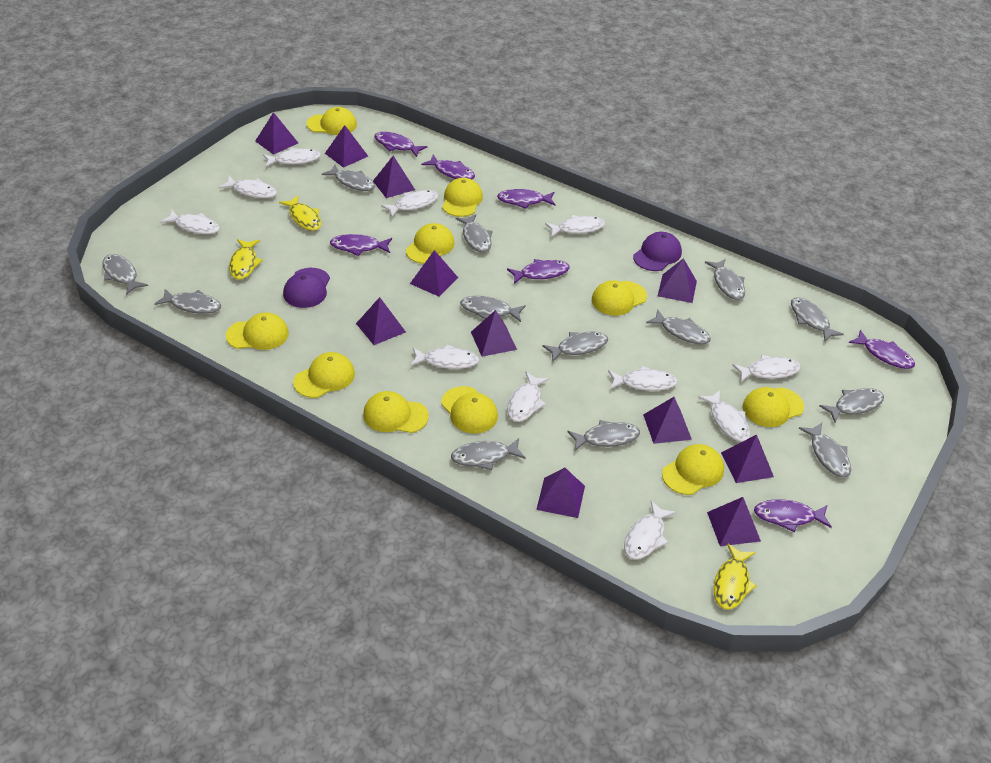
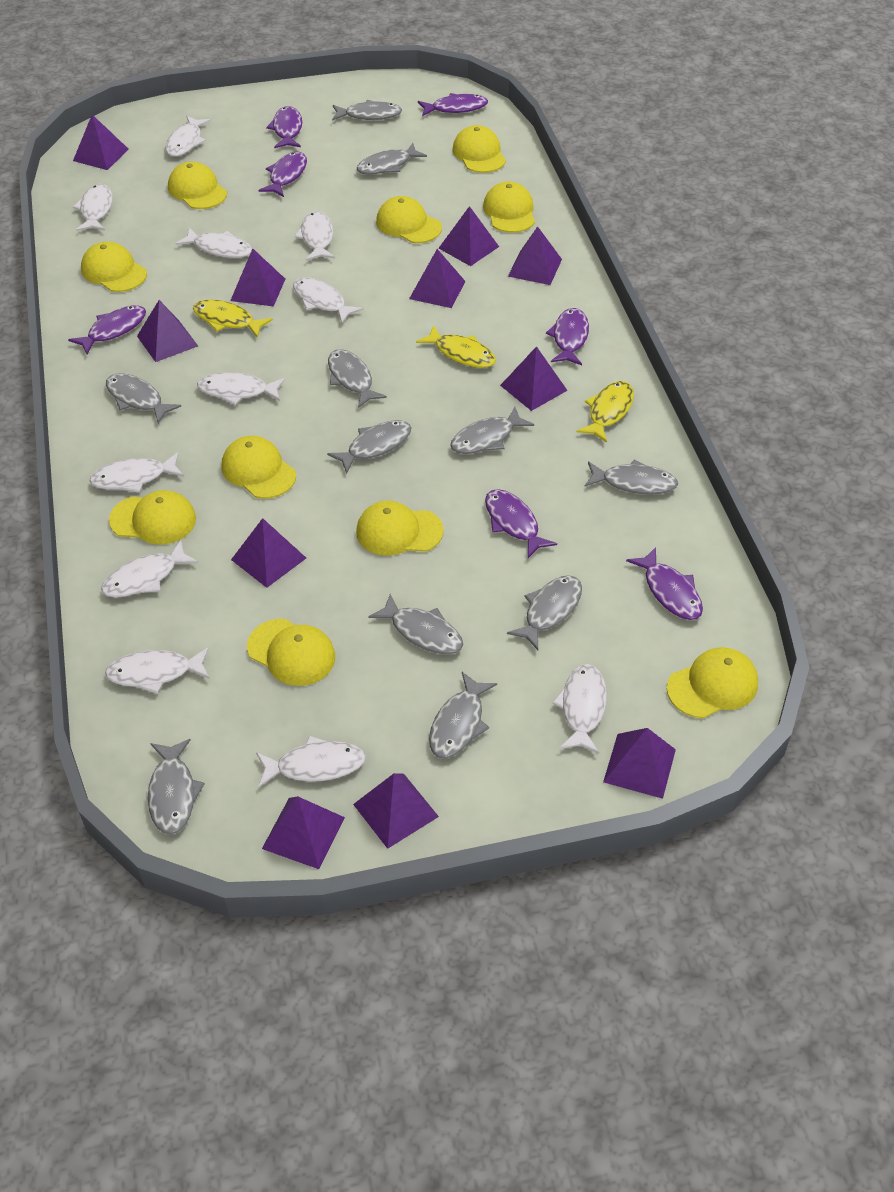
grey fish: 13 -> 11
purple cap: 2 -> 0

